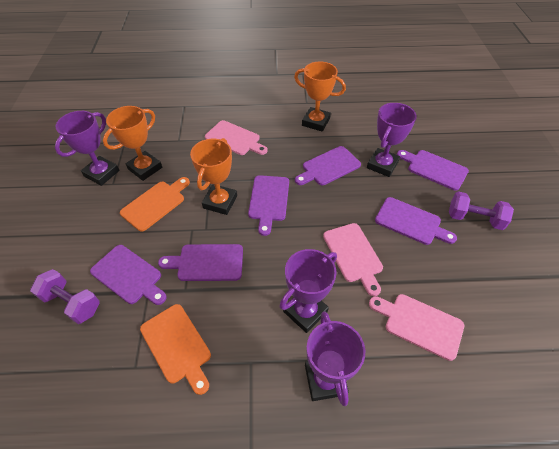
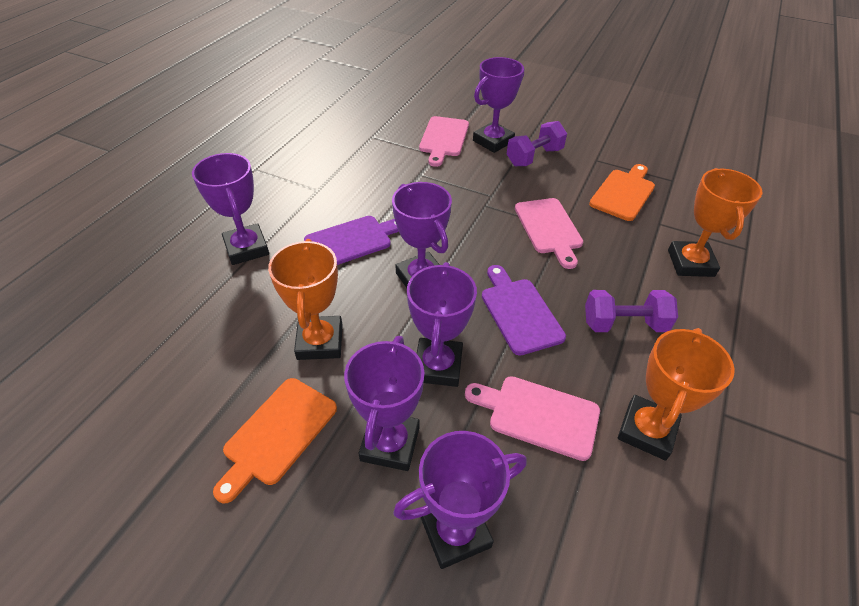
purple cutting board: 6 -> 2
purple trophy: 4 -> 6

